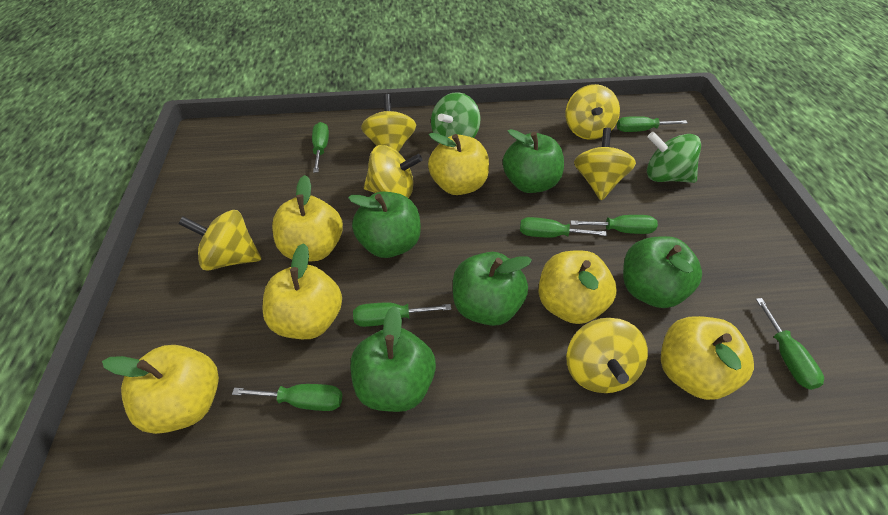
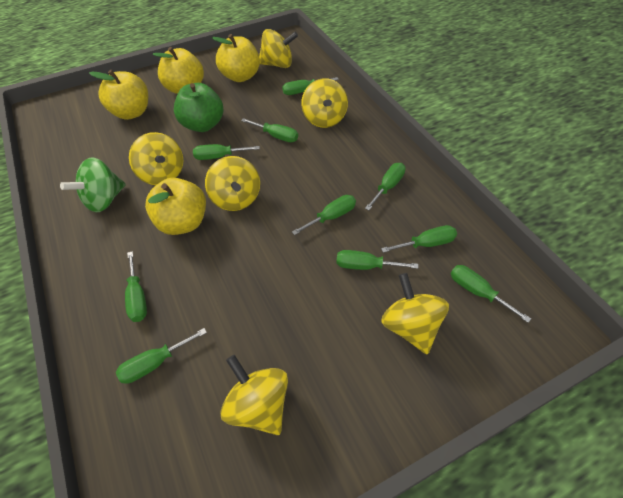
green apple: 5 -> 1
green screwdriver: 7 -> 10
green spinning top: 2 -> 1
yellow apple: 6 -> 4

